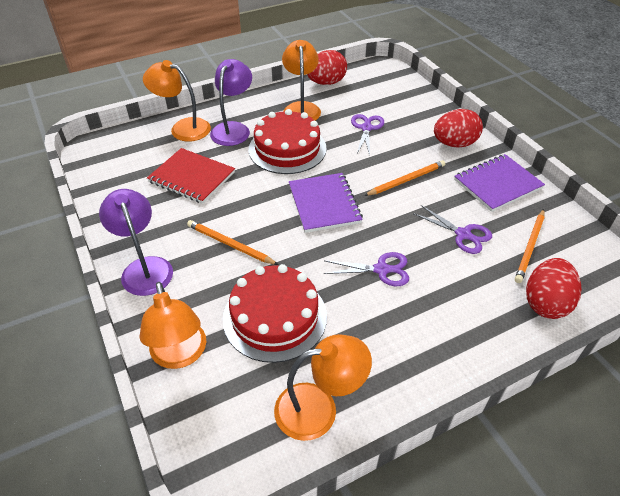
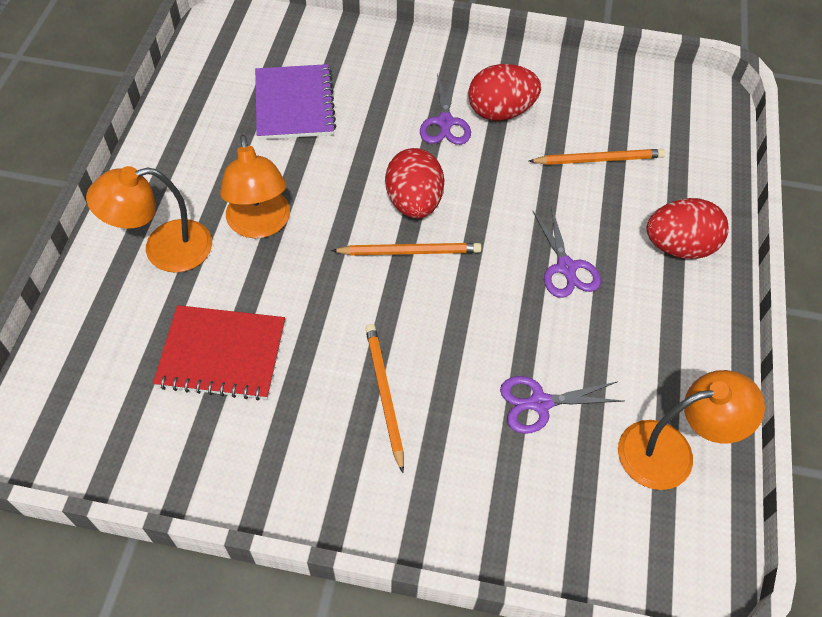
orange lamp: 4 -> 3
purple lamp: 2 -> 0
purple notebook: 2 -> 1
red cake: 2 -> 0

